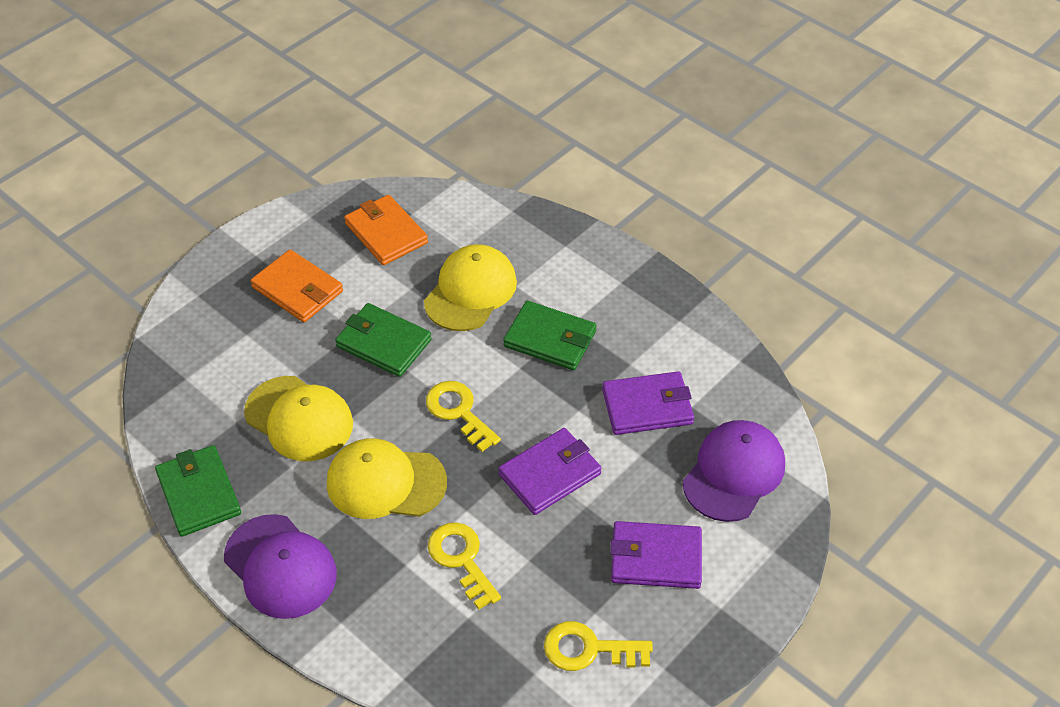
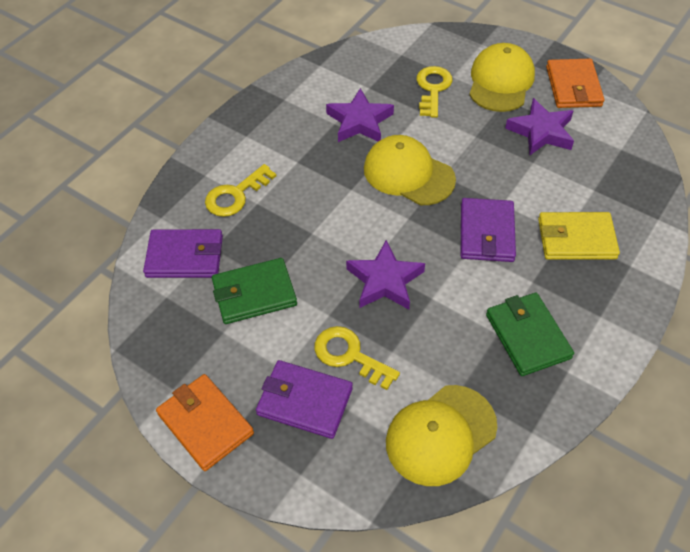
green wallet: 3 -> 2
purple cap: 2 -> 0
purple star: 0 -> 3
yellow wallet: 0 -> 1

